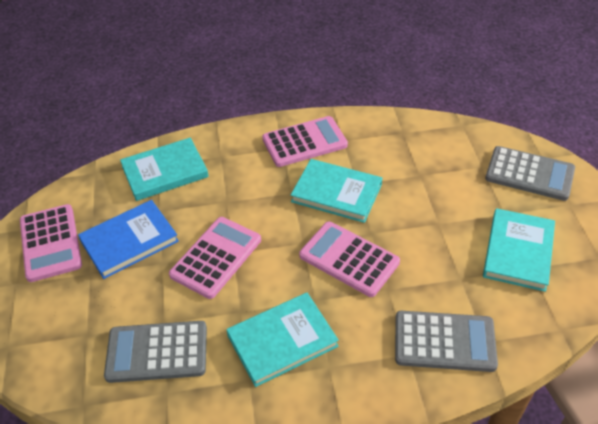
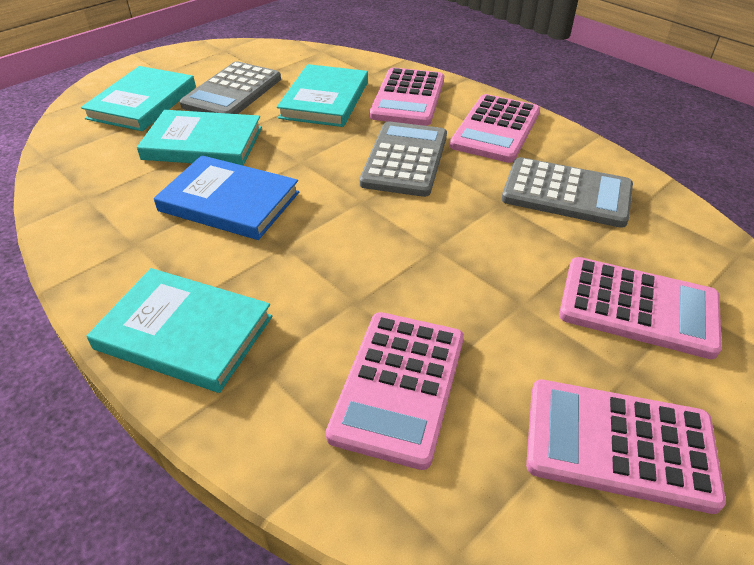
pink calculator: 4 -> 5

